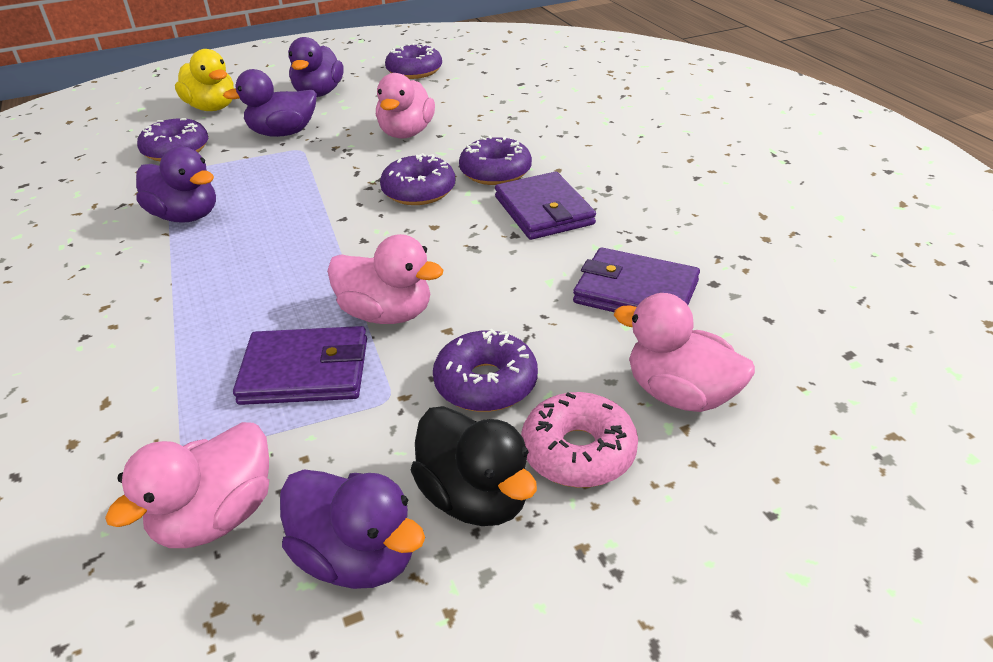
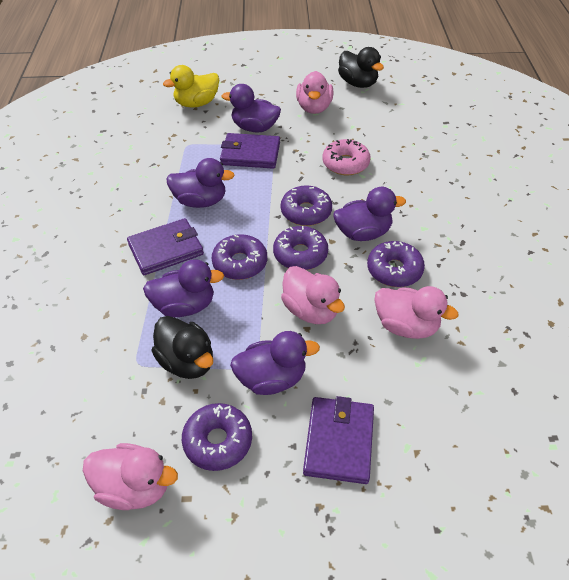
black duck: 1 -> 2
purple duck: 4 -> 5

